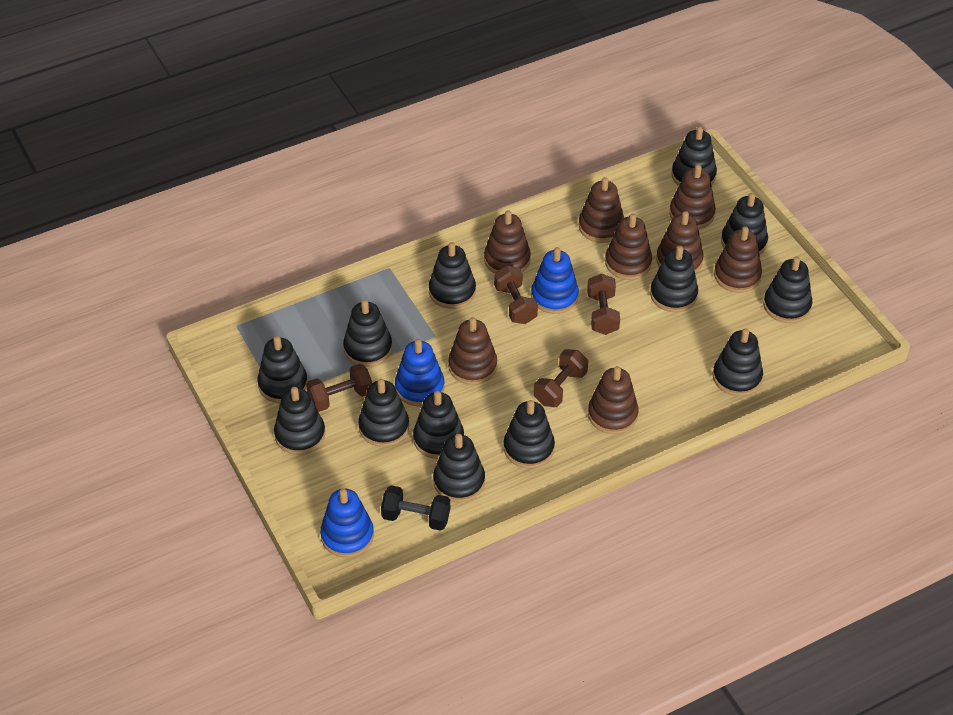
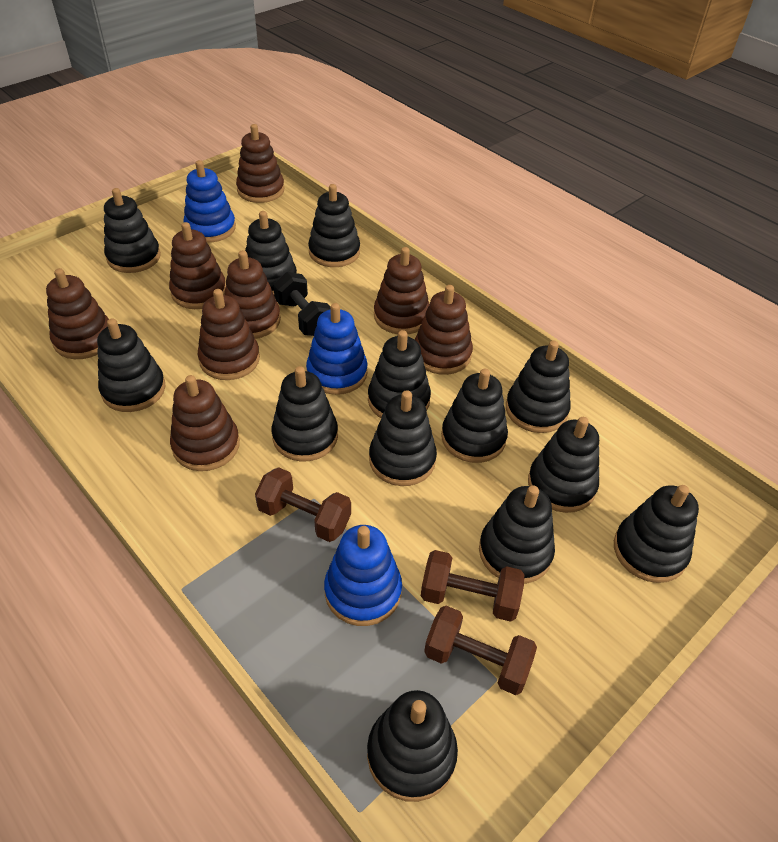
brown dumbbell: 4 -> 3

